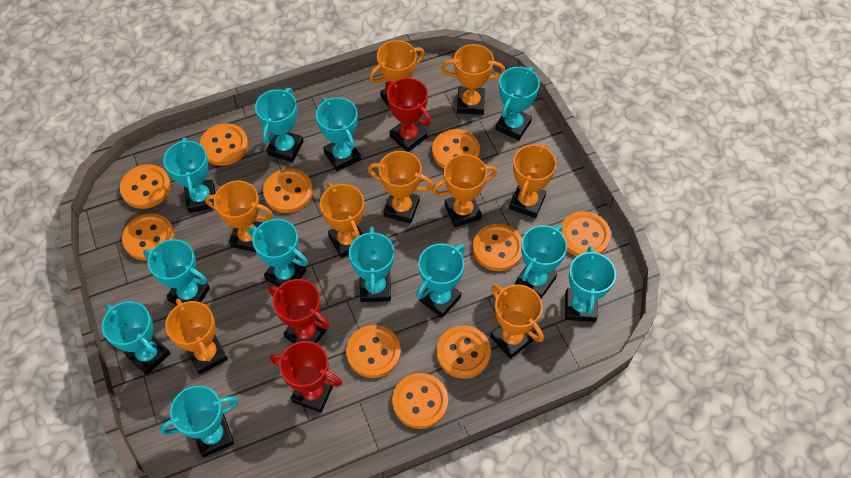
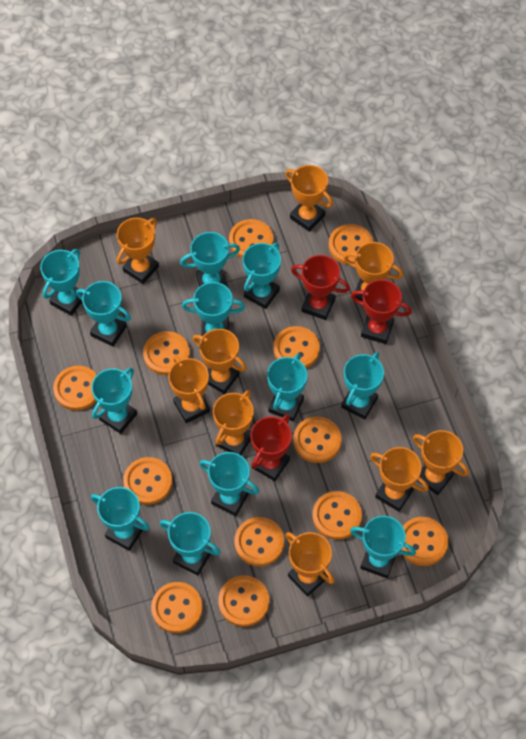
orange button: 10 -> 12

